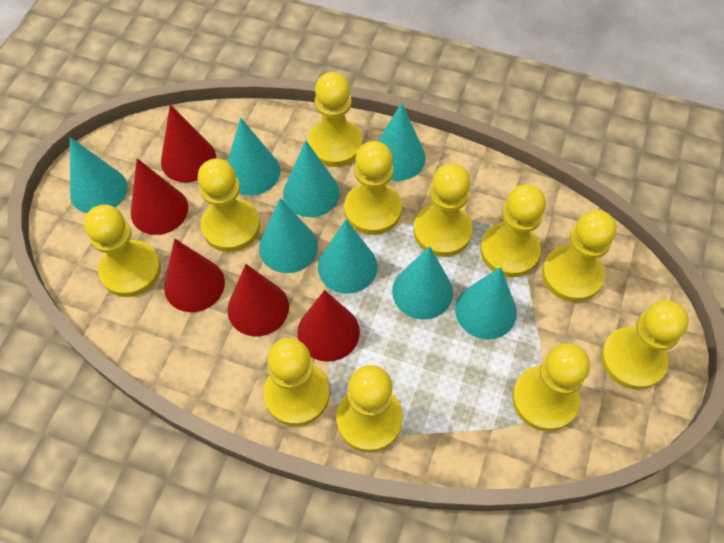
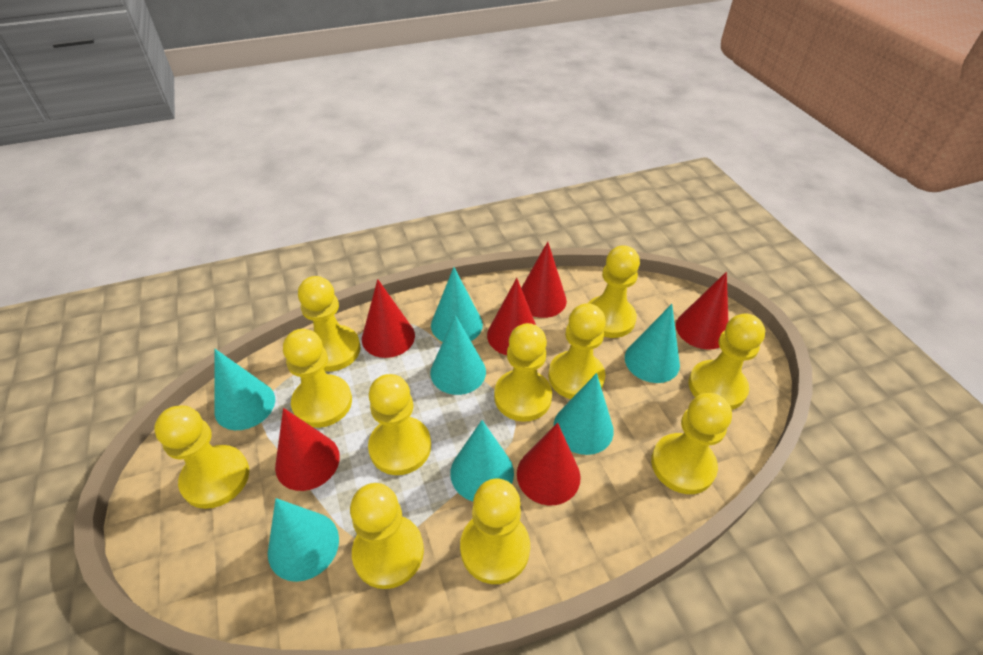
red cone: 5 -> 6
turquoise cone: 8 -> 7

